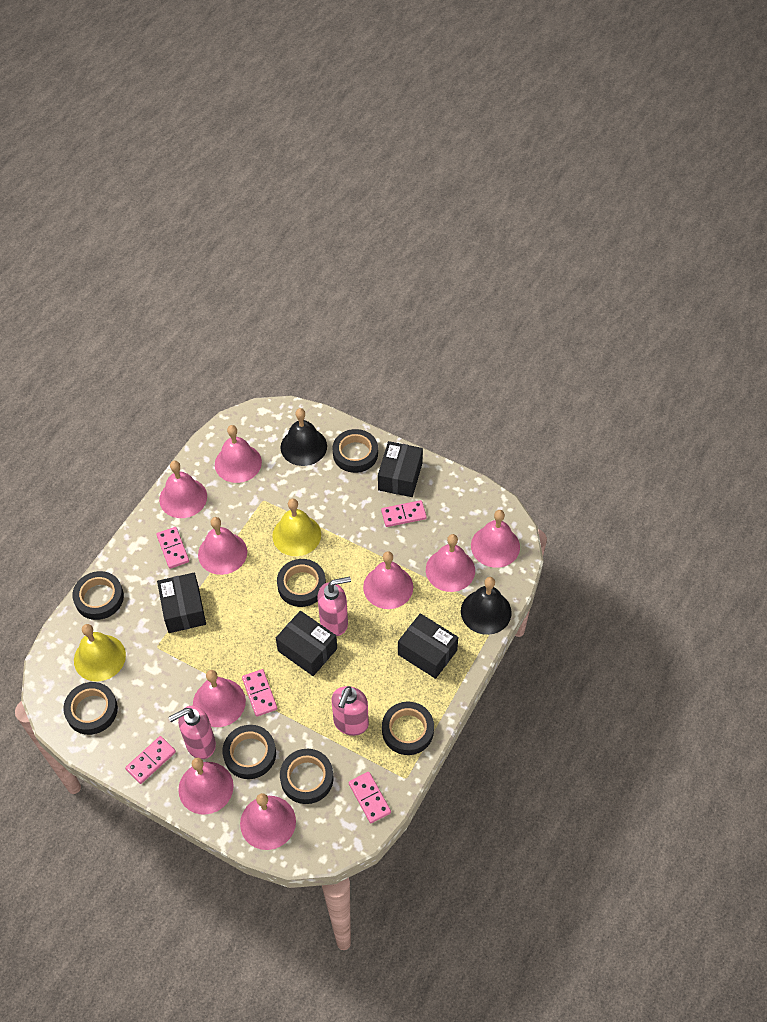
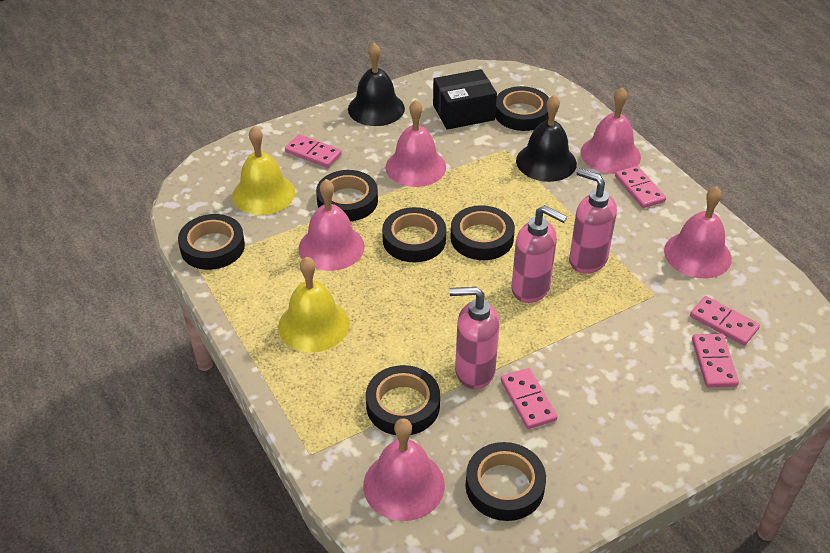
black box: 4 -> 1
pink bell: 9 -> 5

